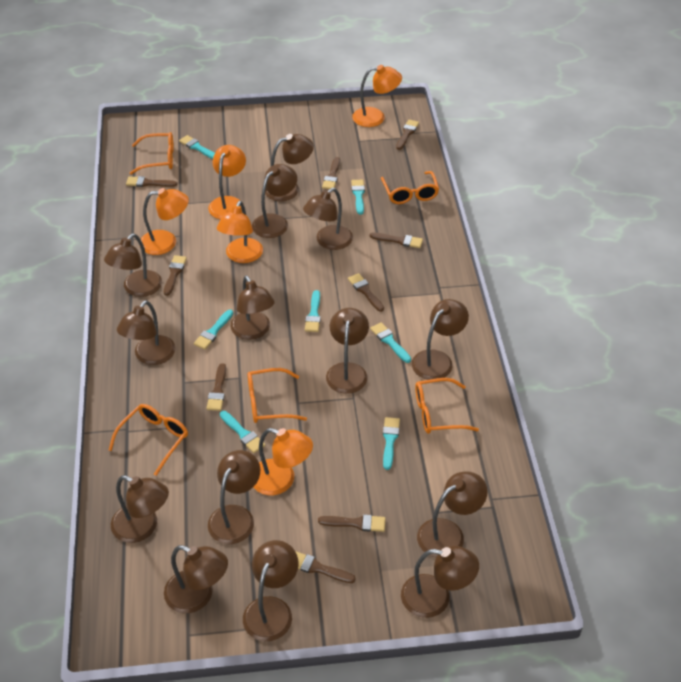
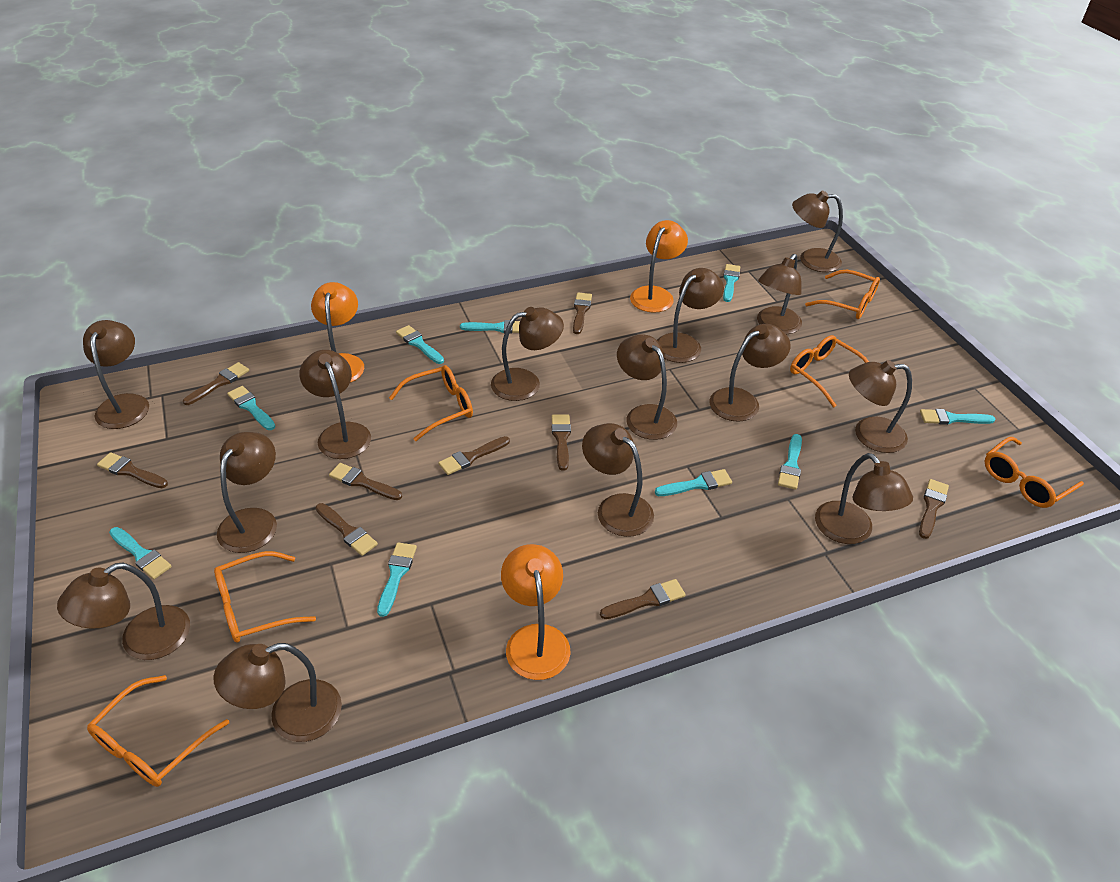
orange glasses: 5 -> 6
orange lamp: 5 -> 3
turquoise brush: 7 -> 9

